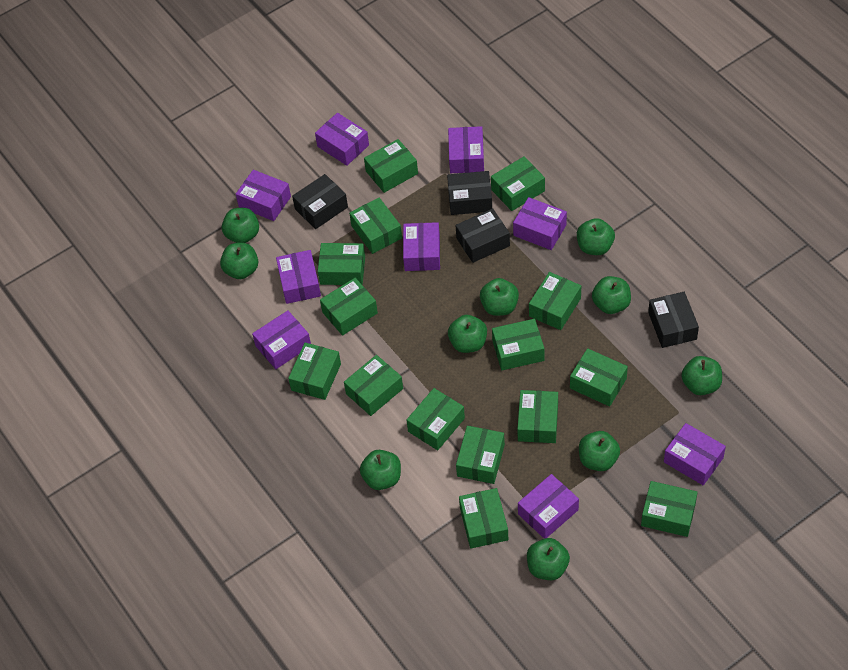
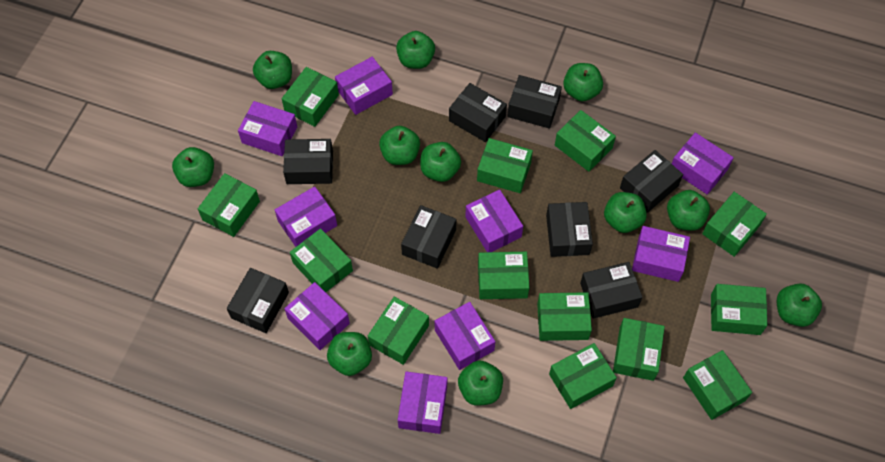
black box: 4 -> 8
green apple: 10 -> 11
green box: 15 -> 13

